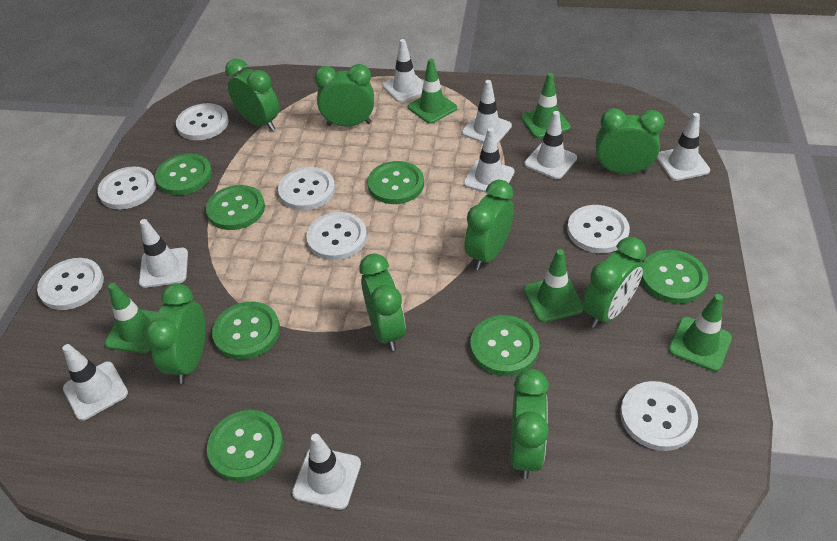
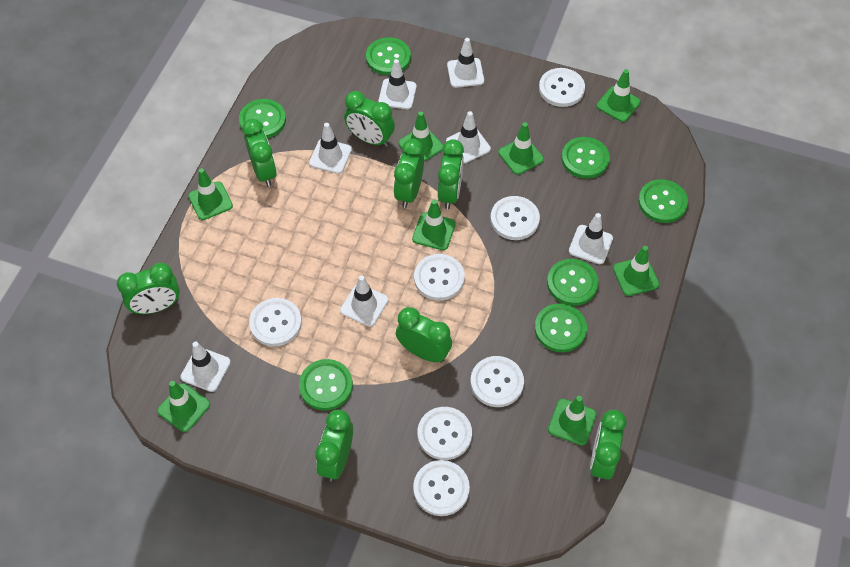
green traffic cone: 5 -> 8
white traffic cone: 8 -> 7

